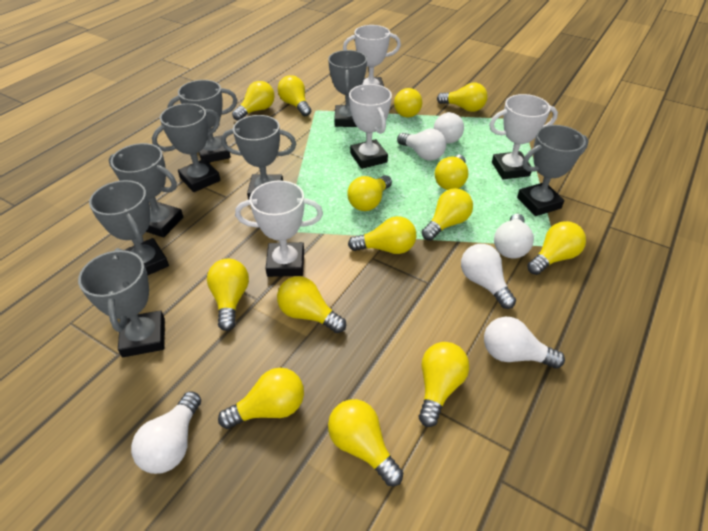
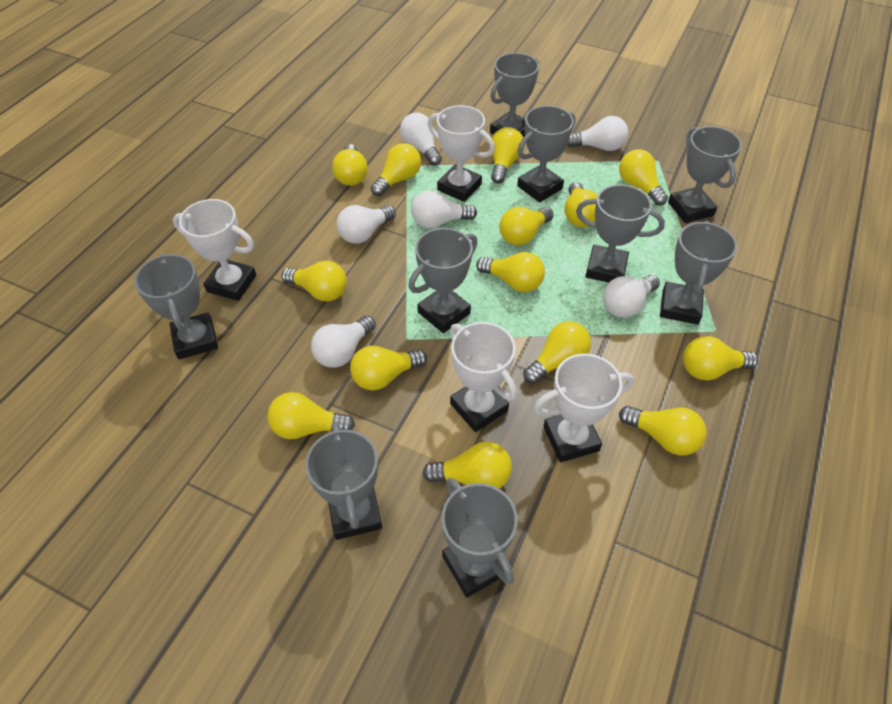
grey trophy: 8 -> 9

